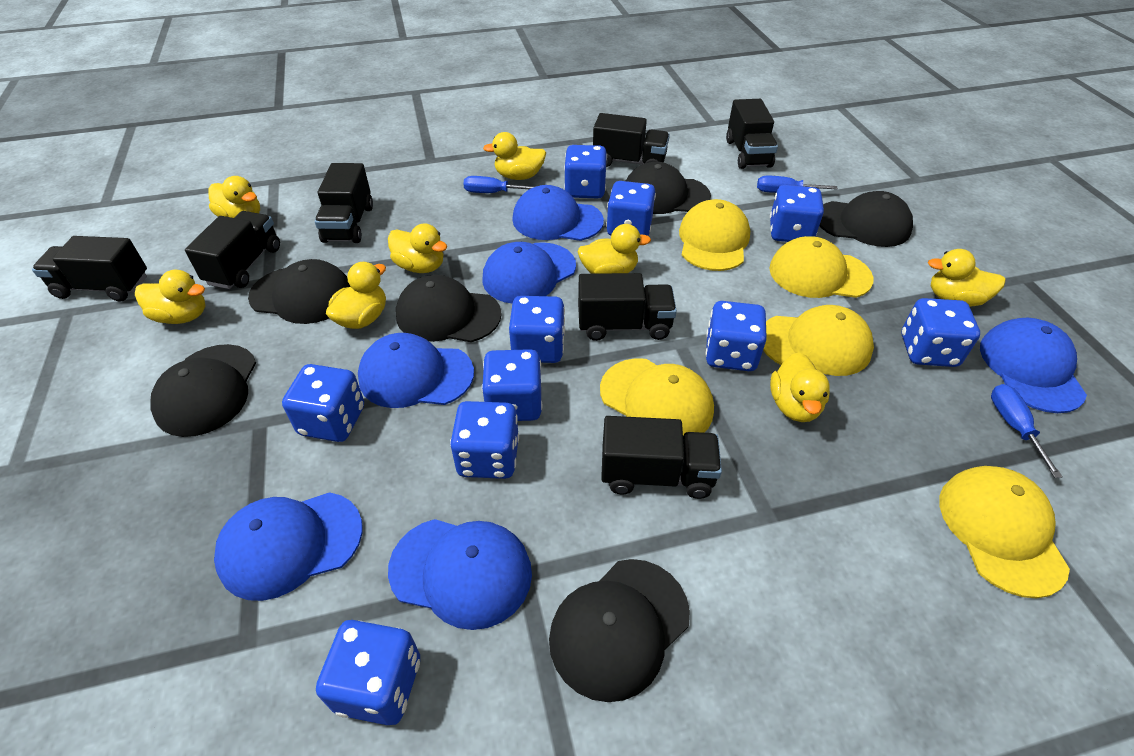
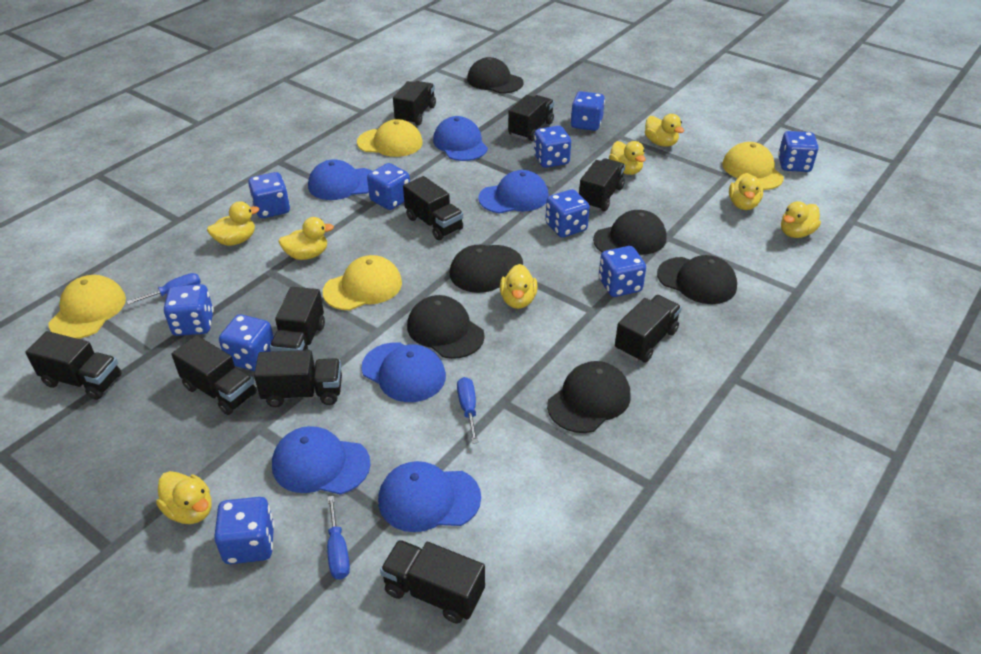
black truck: 7 -> 10
yellow cap: 5 -> 4

